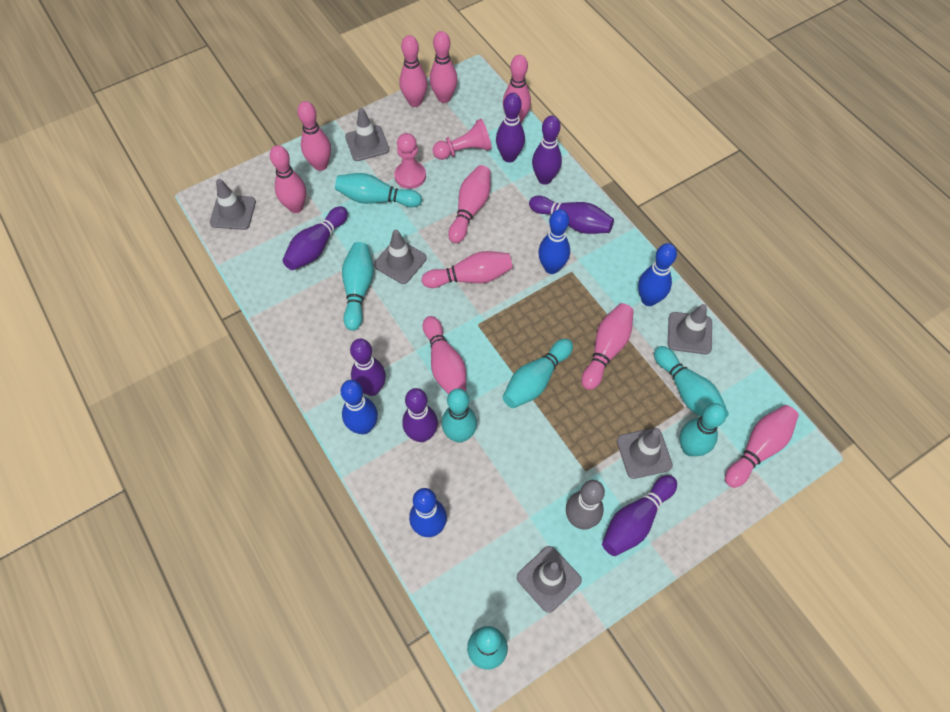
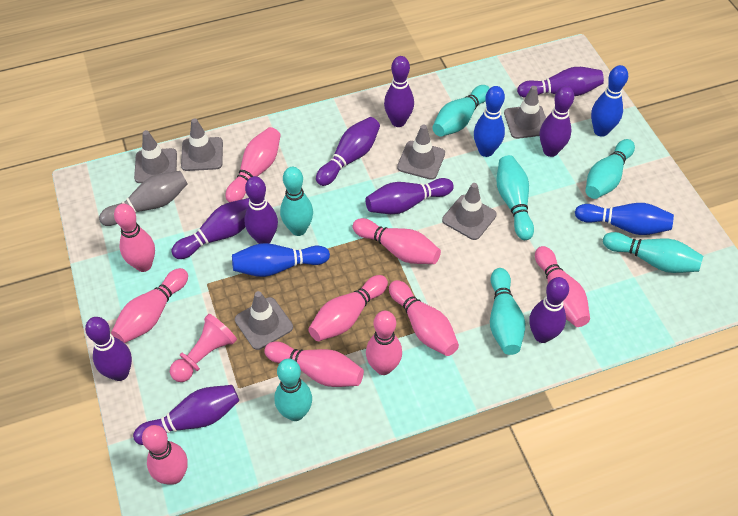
pink pawn: 2 -> 1
purple bowling pin: 7 -> 10

